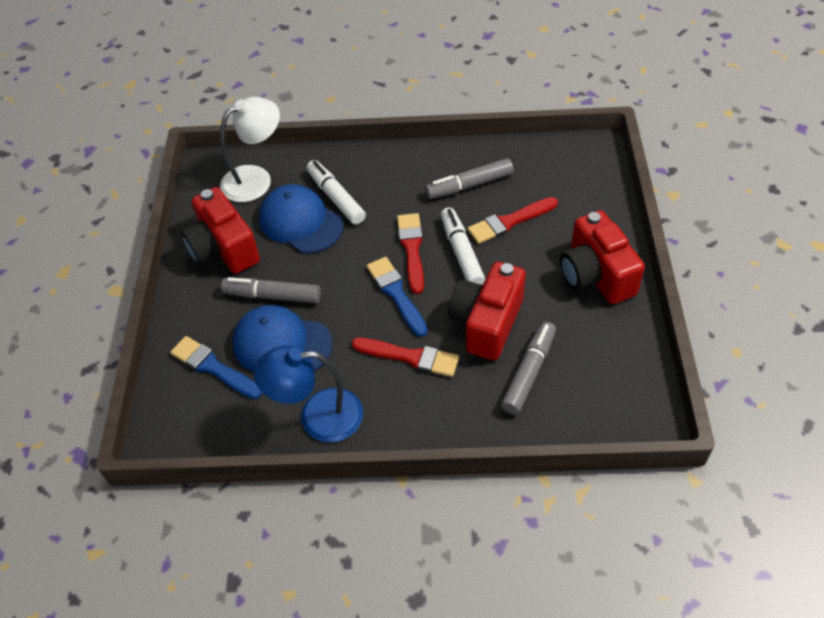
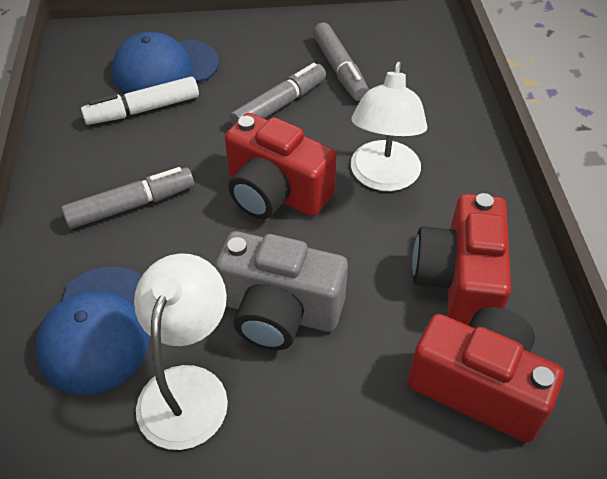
blue brush: 2 -> 0
blue lamp: 1 -> 0
grey camera: 0 -> 1
red brush: 3 -> 0
white lamp: 1 -> 2
white marker: 2 -> 1

